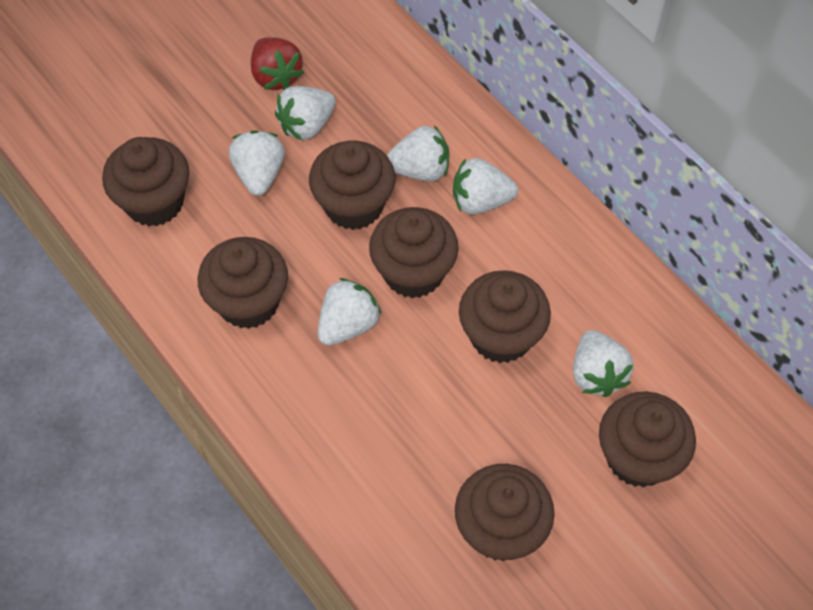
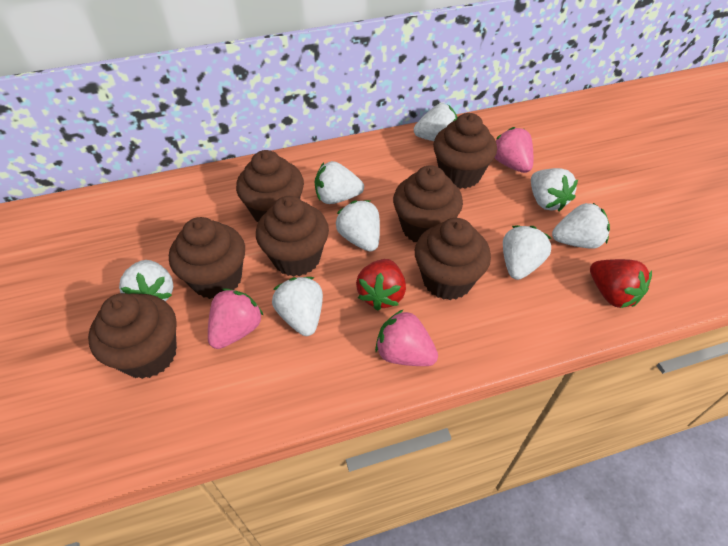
pink strawberry: 0 -> 3
red strawberry: 1 -> 2
white strawberry: 6 -> 8

